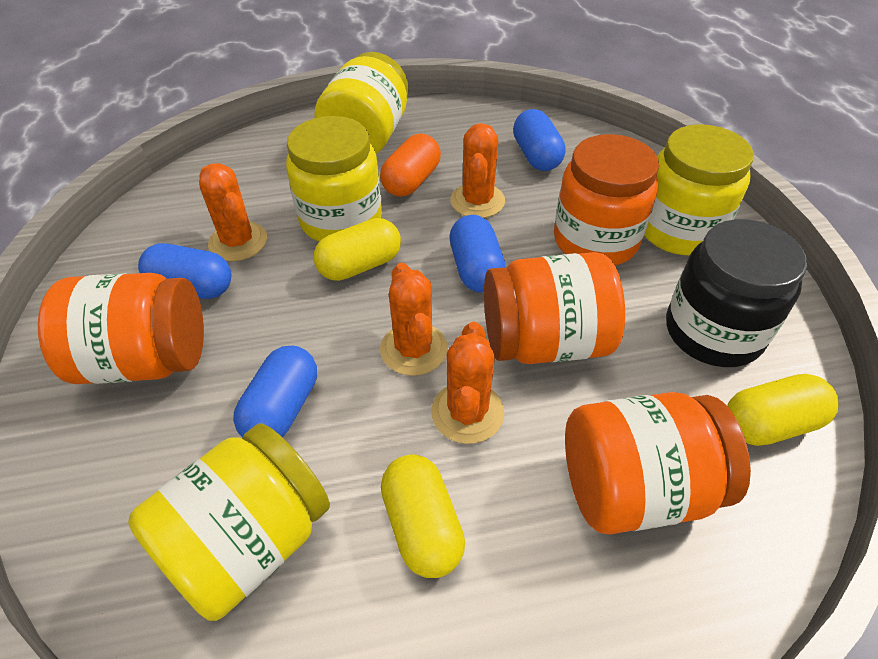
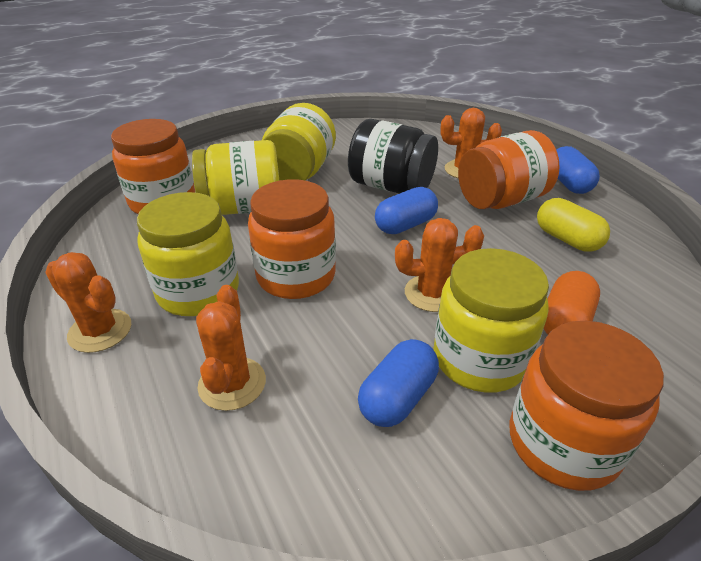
blue capsule: 4 -> 3
yellow capsule: 3 -> 1

